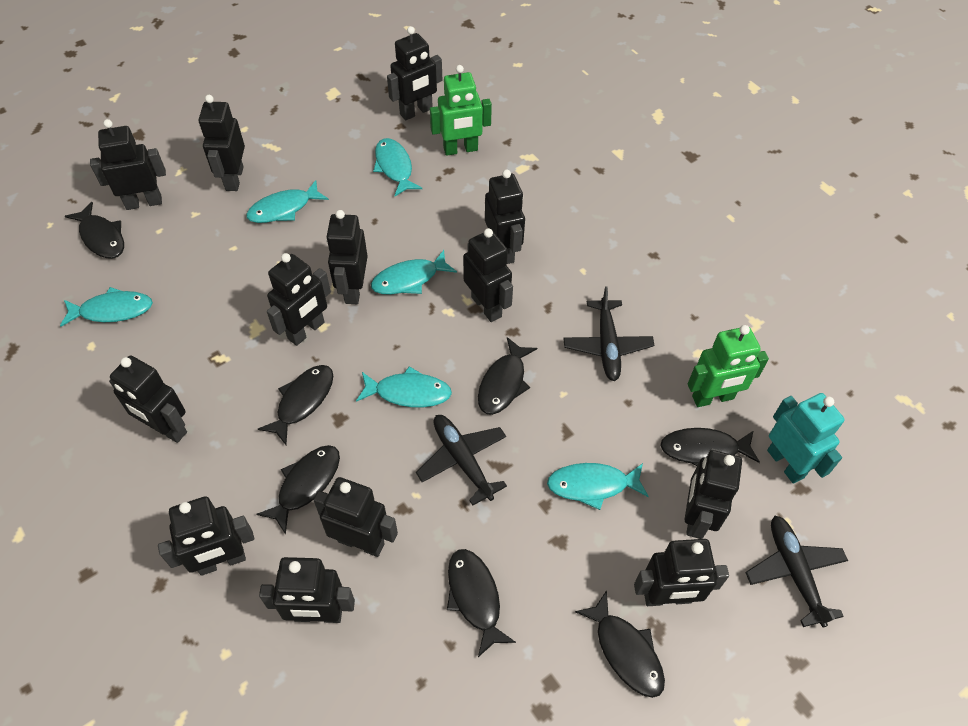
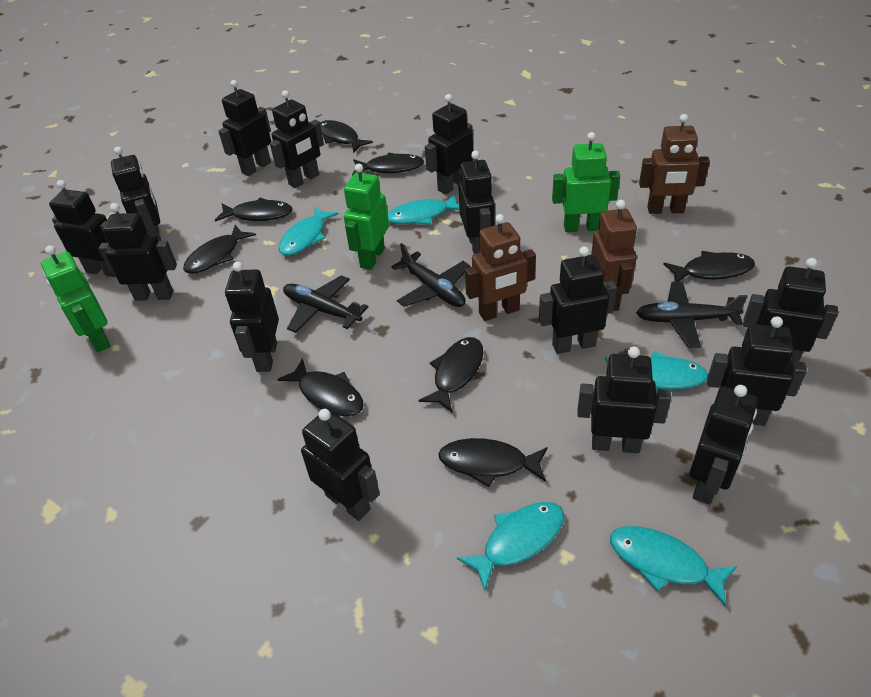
black fish: 7 -> 8
black robot: 13 -> 14
brown robot: 0 -> 3
green robot: 2 -> 3
turquoise fish: 6 -> 5
turquoise robot: 1 -> 0

